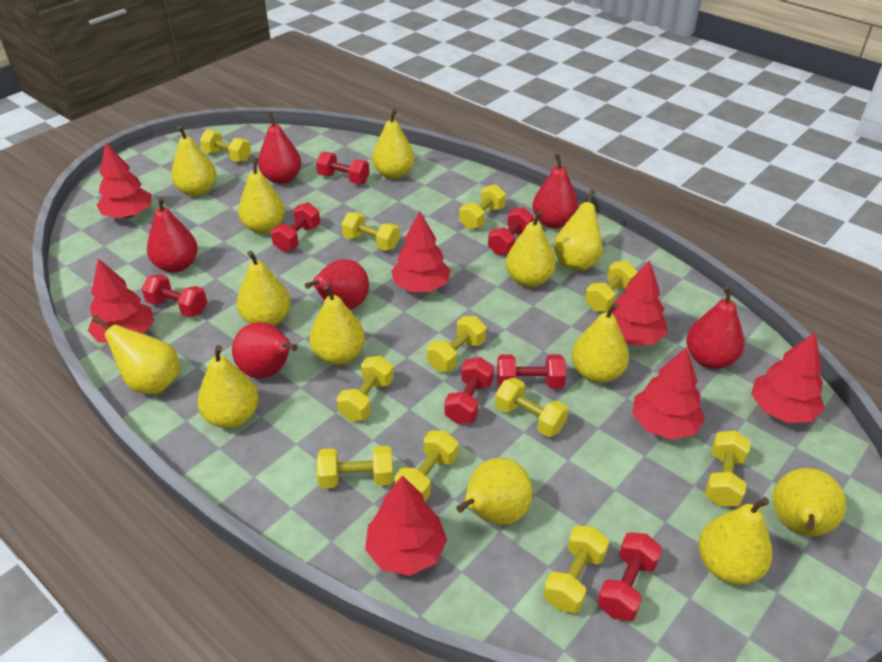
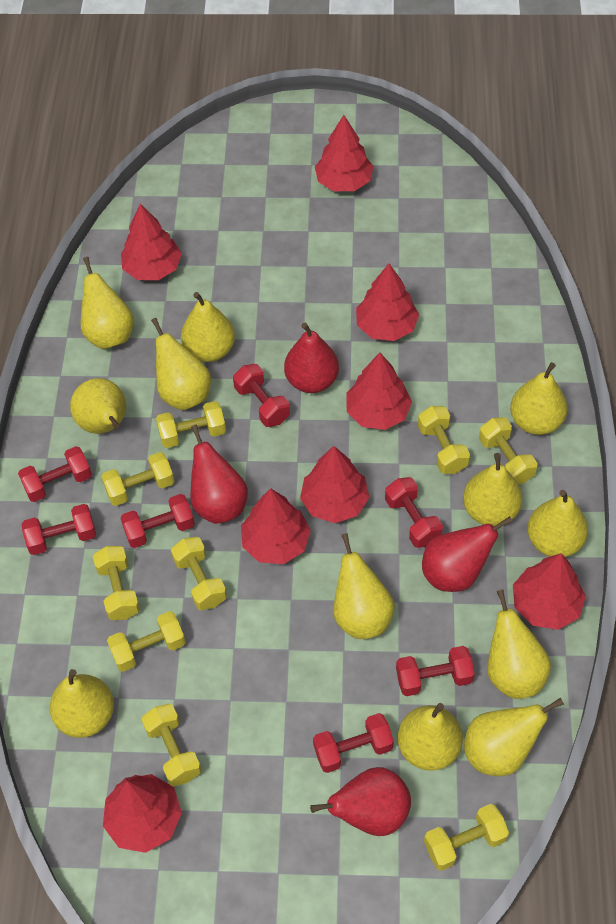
red pear: 6 -> 4
red tree: 7 -> 8
yellow dumbbell: 11 -> 9
yellow pear: 13 -> 12

